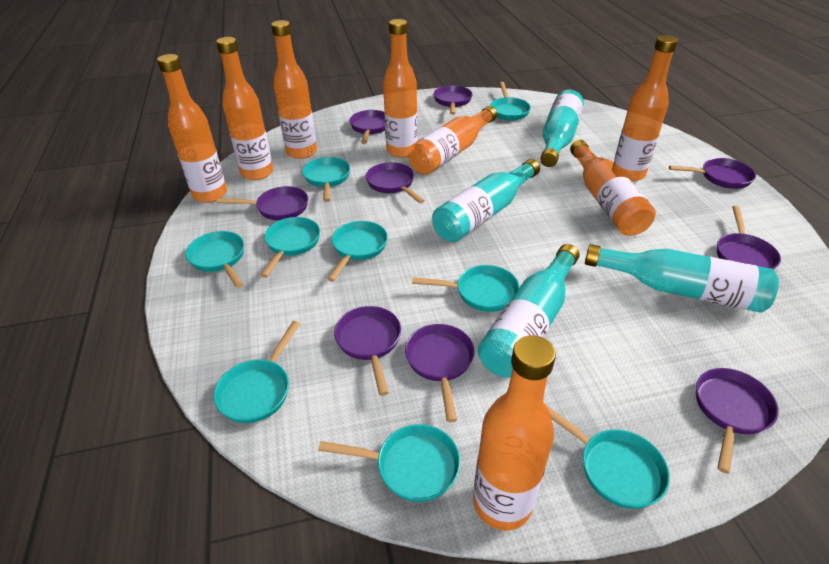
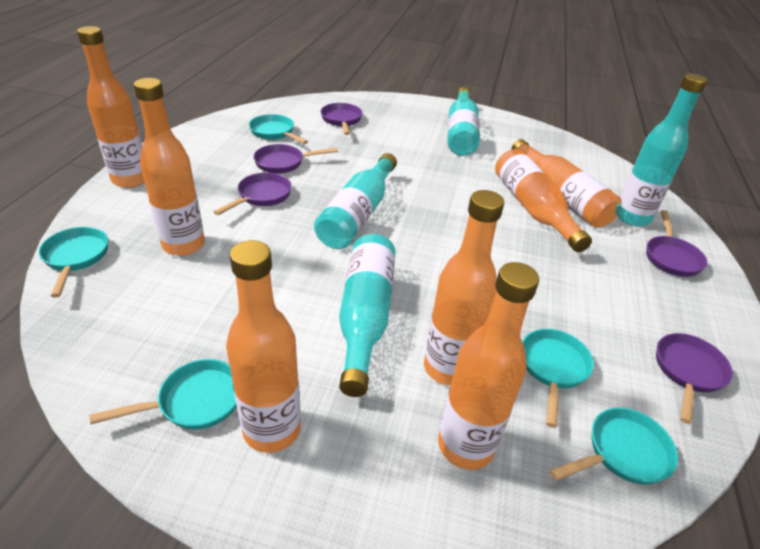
orange bottle: 8 -> 7
purple pan: 9 -> 5
turquoise pan: 9 -> 5

